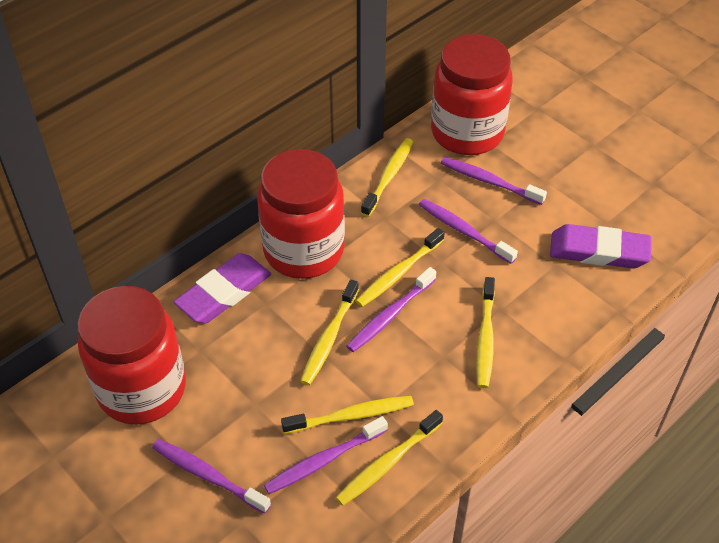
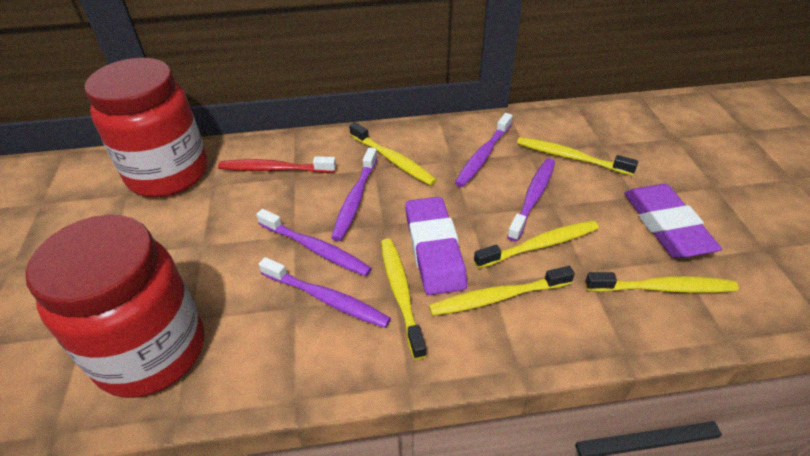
red jar: 3 -> 2
red toothbrush: 0 -> 1

